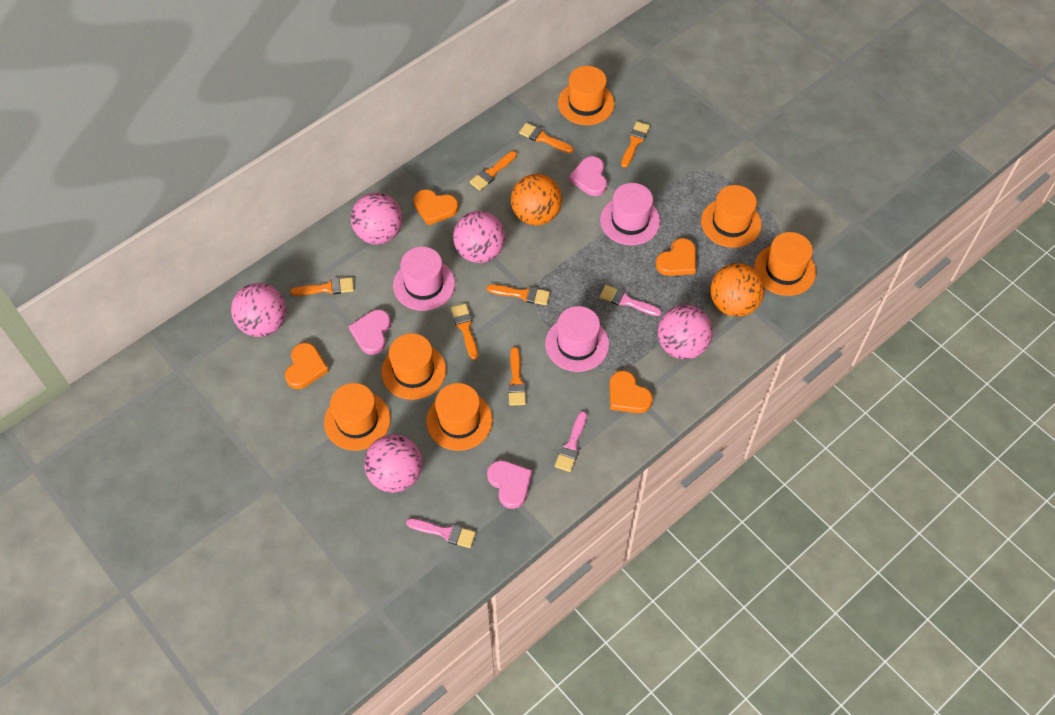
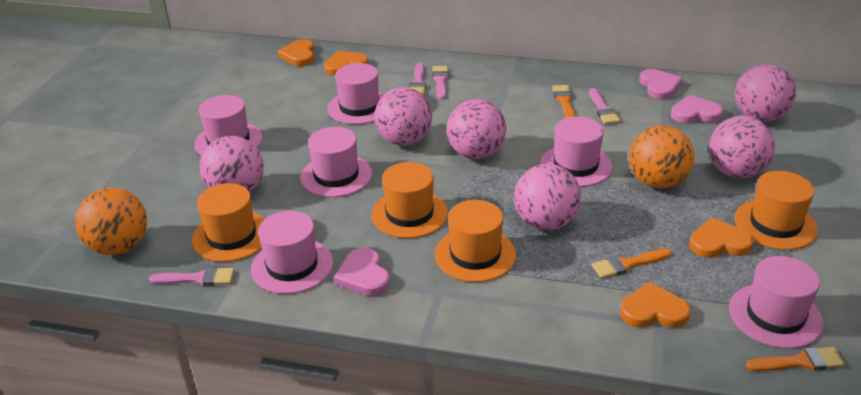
orange brush: 7 -> 3
orange hat: 6 -> 4
pink ball: 5 -> 6
pink brush: 3 -> 4
pink hat: 3 -> 6

